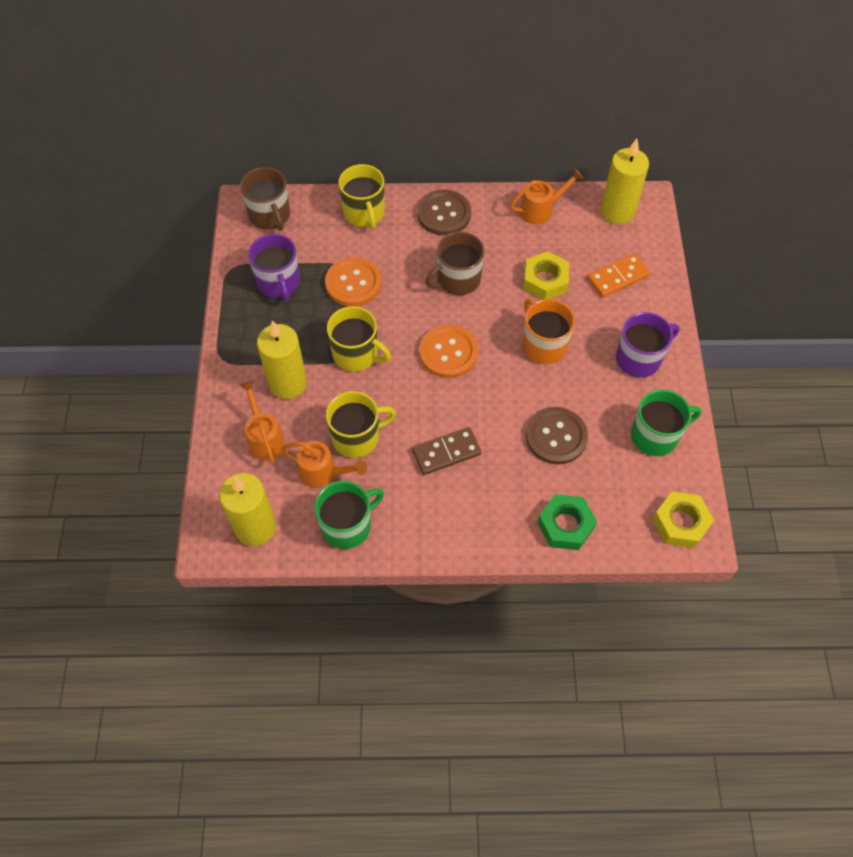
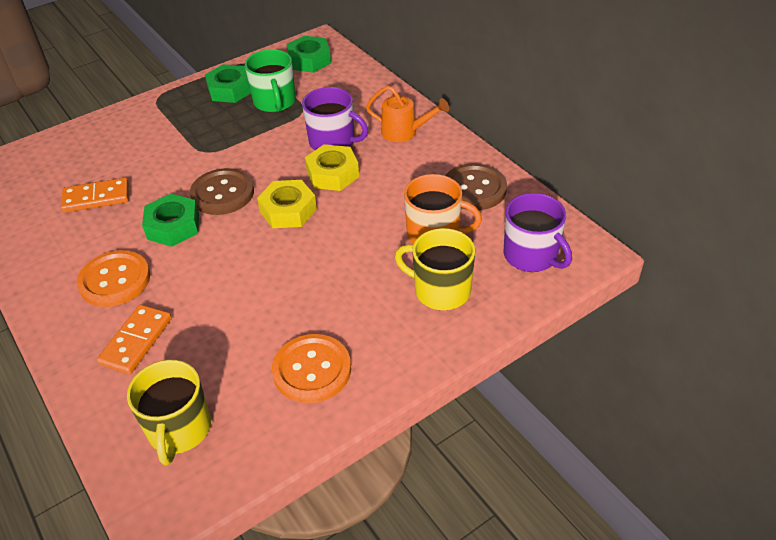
brown domino: 1 -> 0
brown mug: 2 -> 0
green mug: 2 -> 1
green nut: 1 -> 3
orange domino: 1 -> 2
orange watering can: 3 -> 1
yellow candle: 3 -> 0
yellow mug: 3 -> 2

